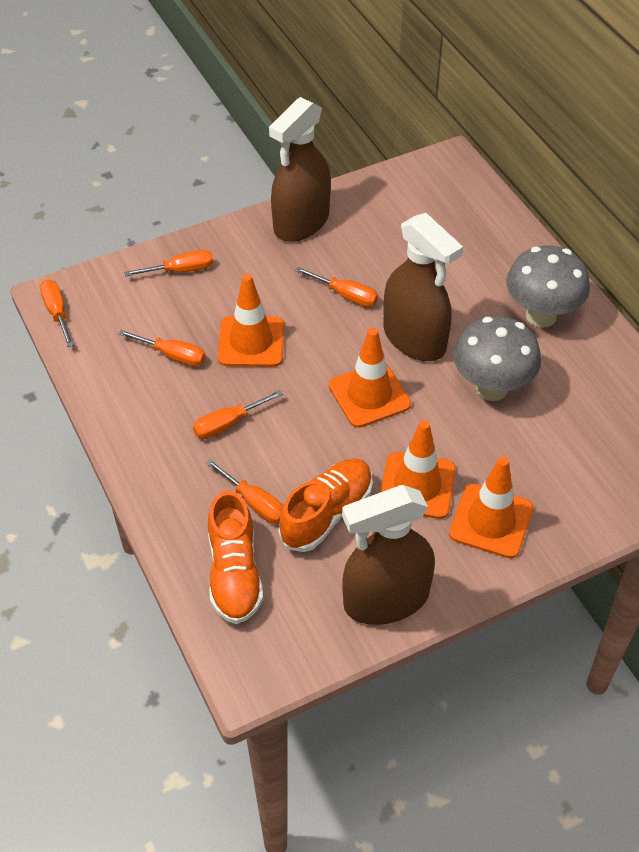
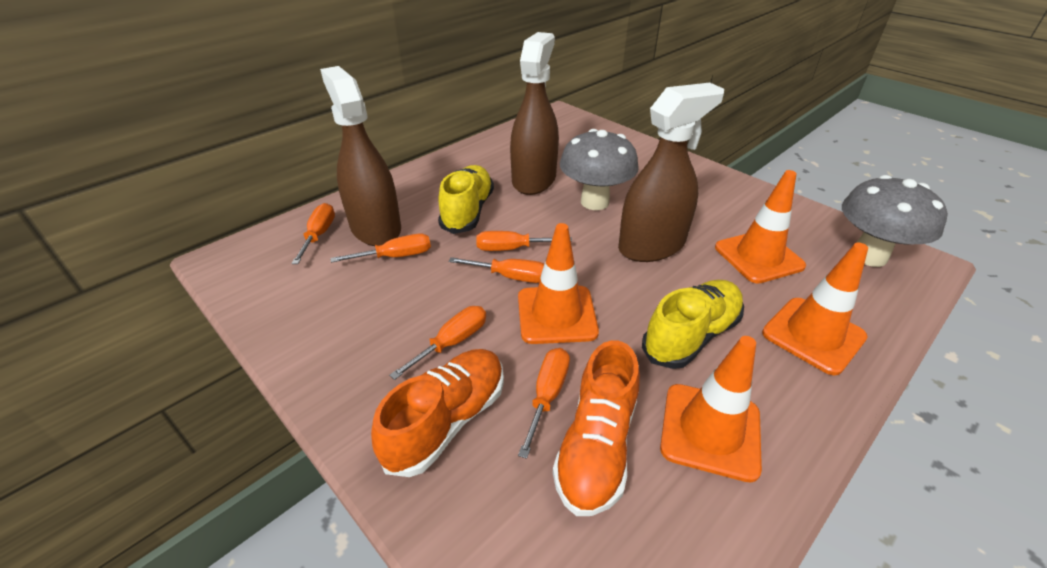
yellow shoe: 0 -> 2

